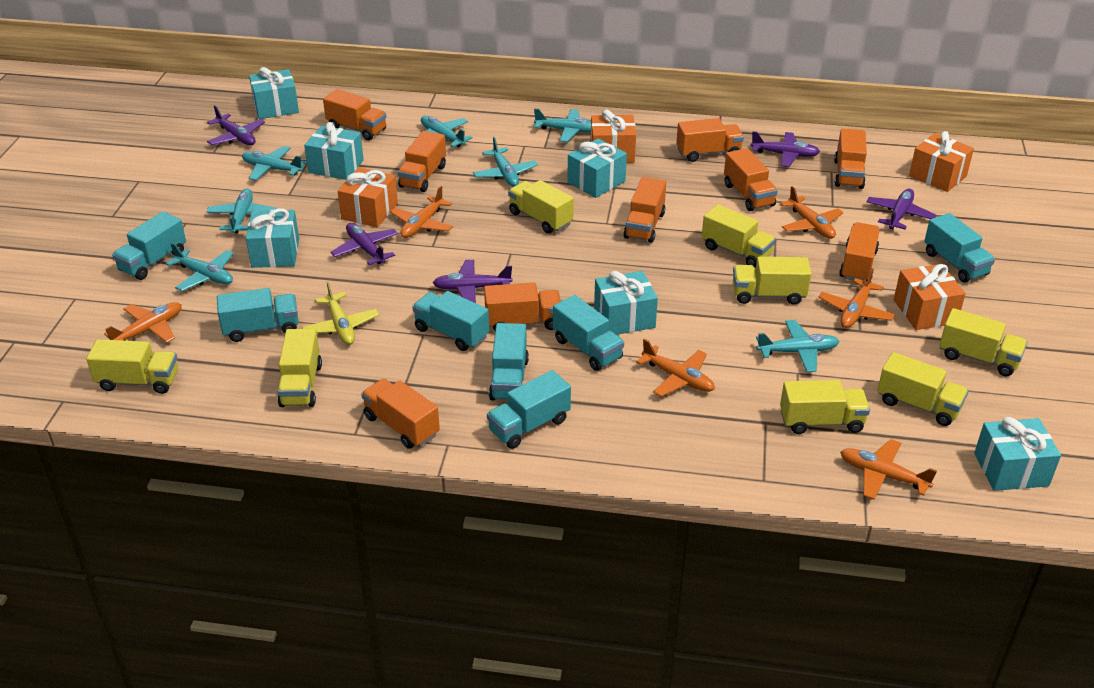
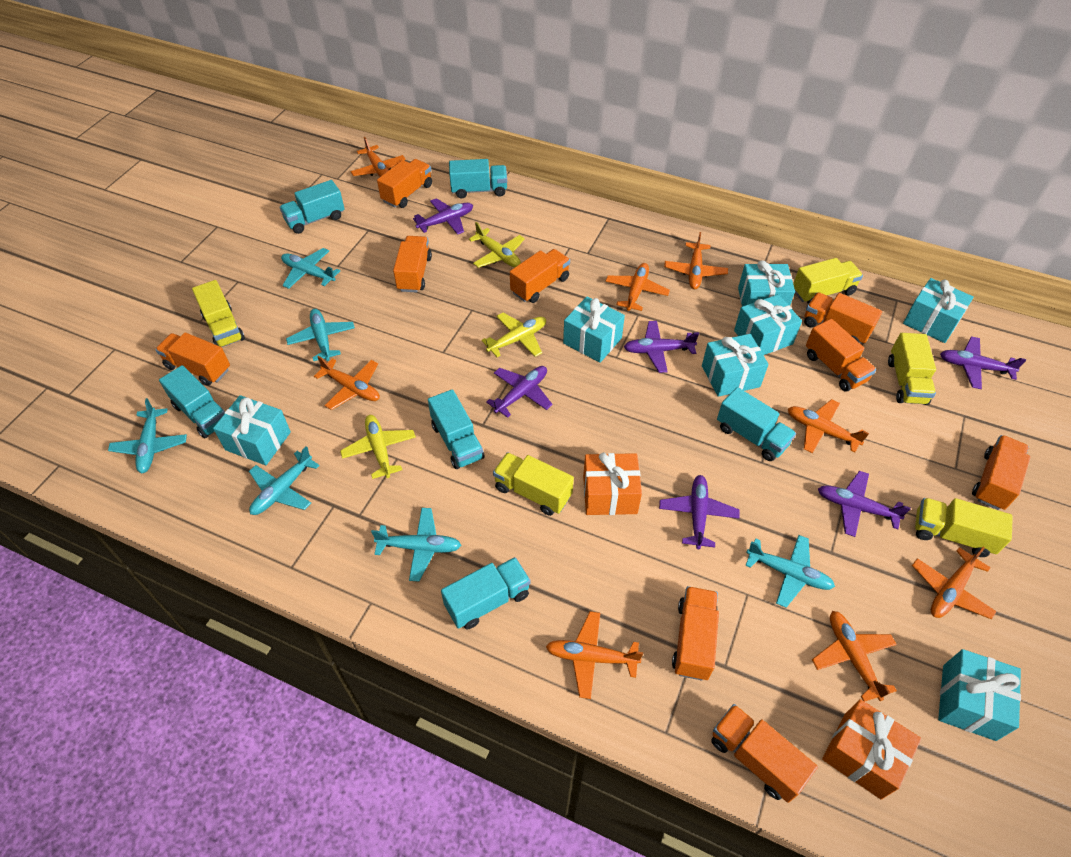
orange gift: 4 -> 2
orange plane: 6 -> 8
purple plane: 5 -> 6
turquoise gift: 6 -> 7
turquoise plane: 7 -> 6
turquoise truck: 7 -> 6
yellow plane: 1 -> 3
yellow truck: 8 -> 5

